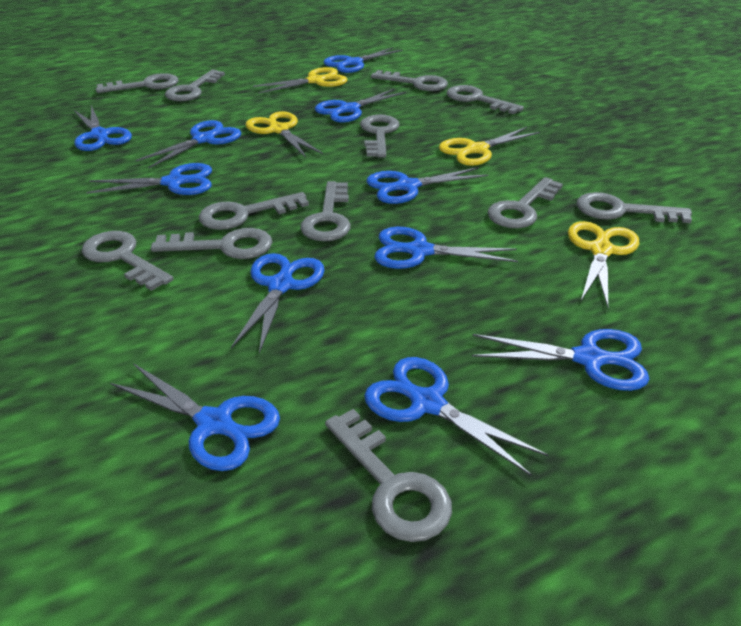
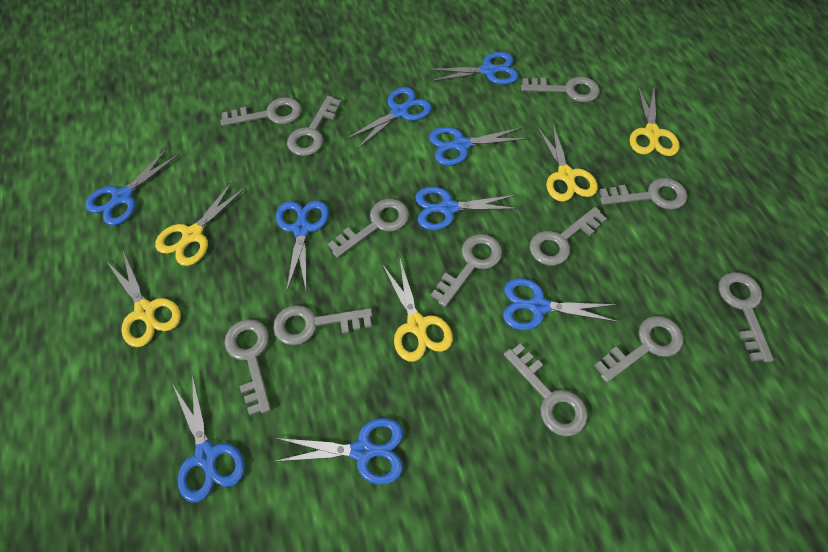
blue scissors: 11 -> 9
yellow scissors: 4 -> 5

